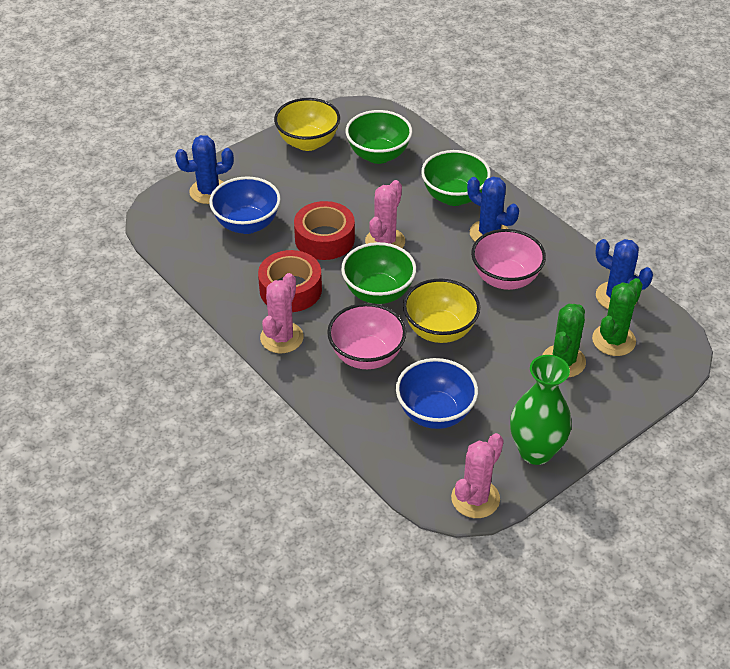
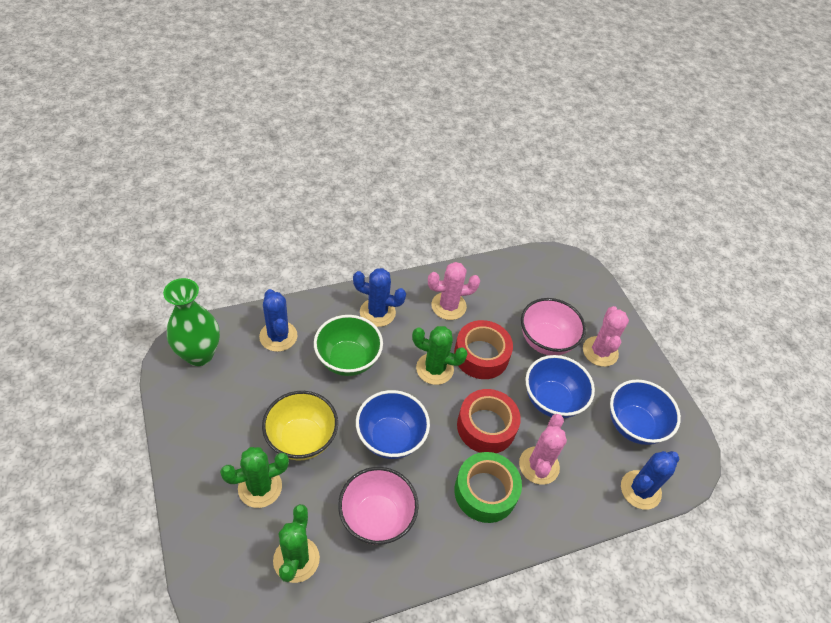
blue bowl: 2 -> 3
green bowl: 3 -> 1
green cactus: 2 -> 3
green tape: 0 -> 1
yellow bowl: 2 -> 1

